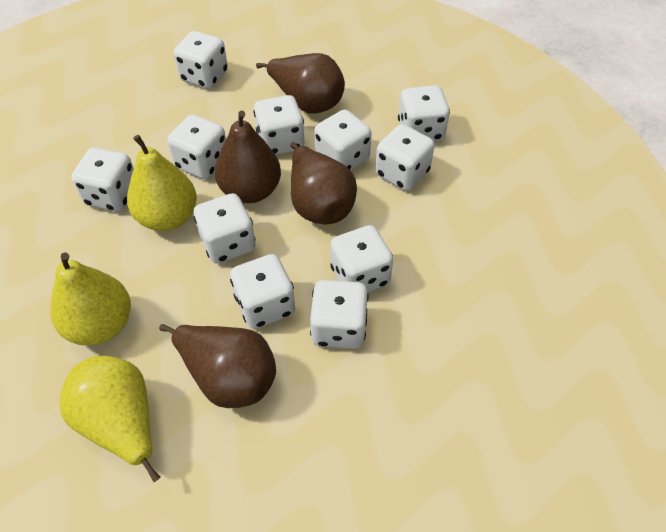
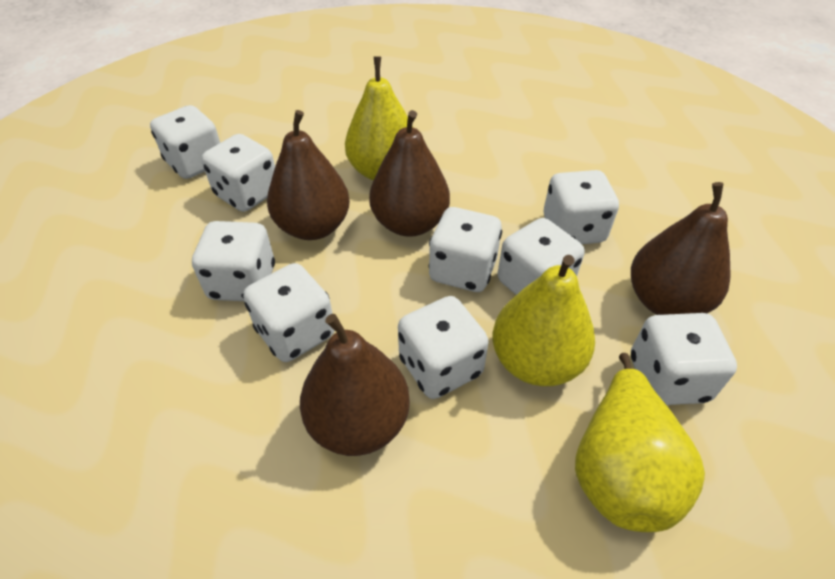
white dice: 11 -> 9

